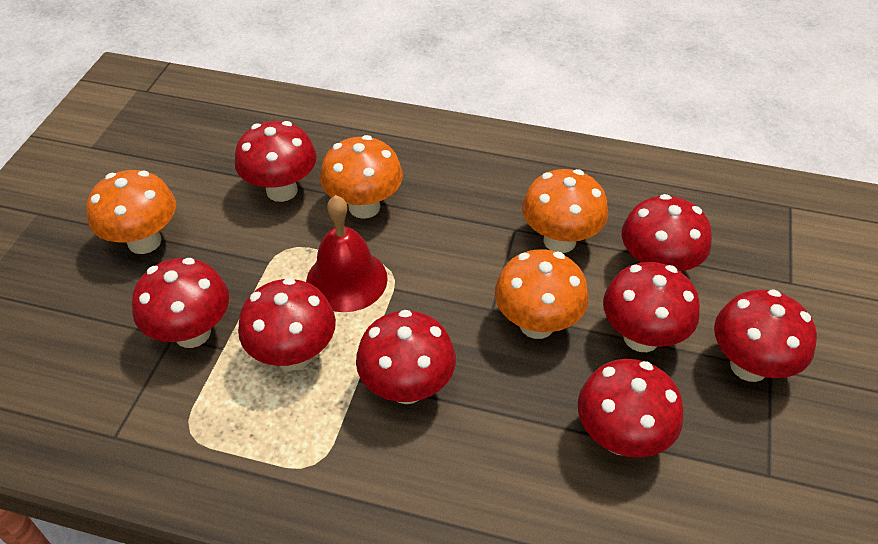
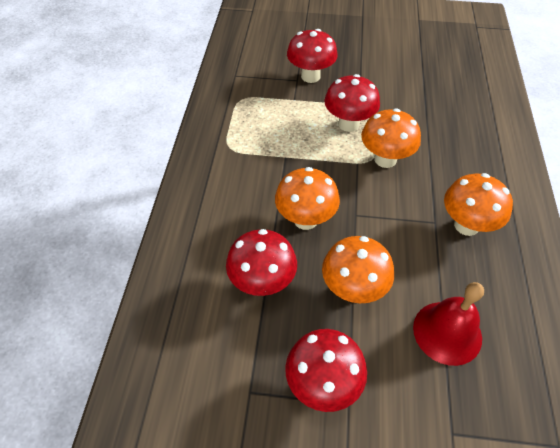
red mushroom: 8 -> 4

